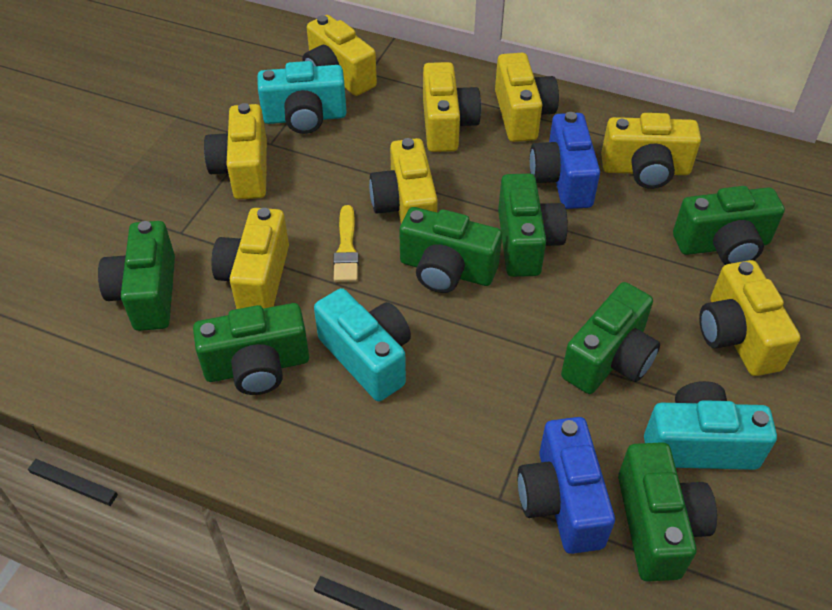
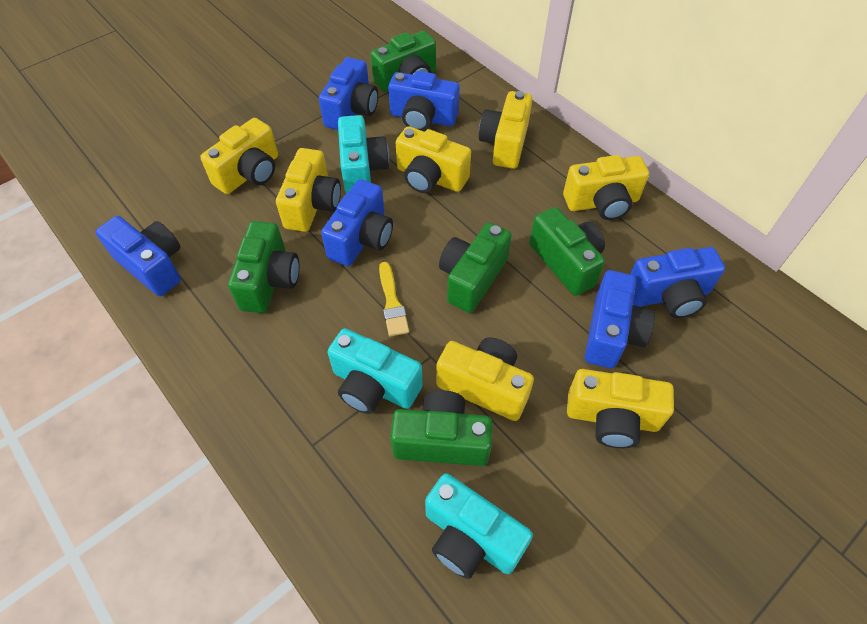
blue camera: 2 -> 6
green camera: 7 -> 5
yellow camera: 8 -> 7

